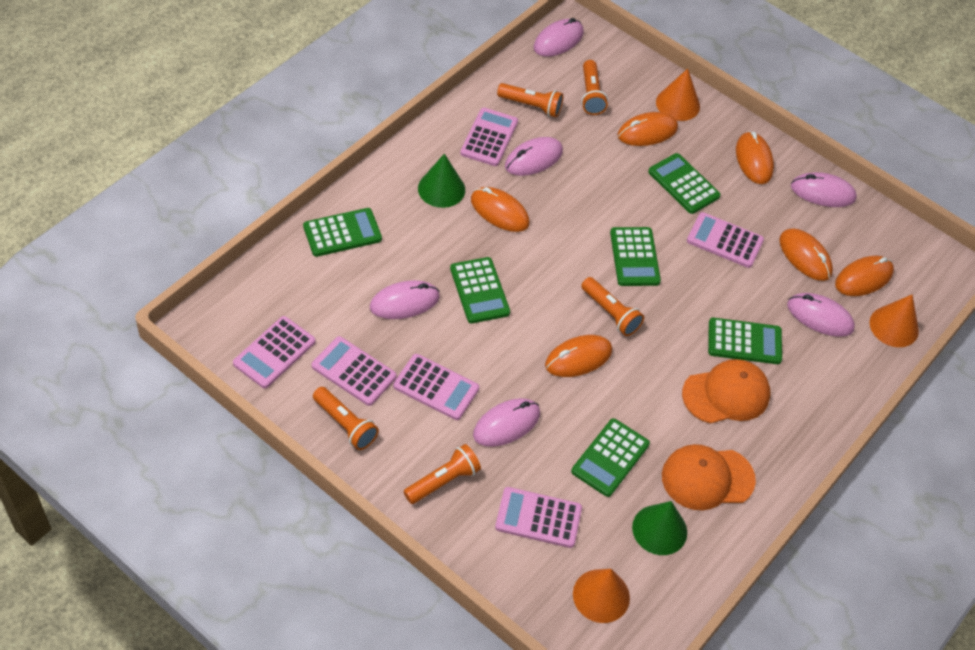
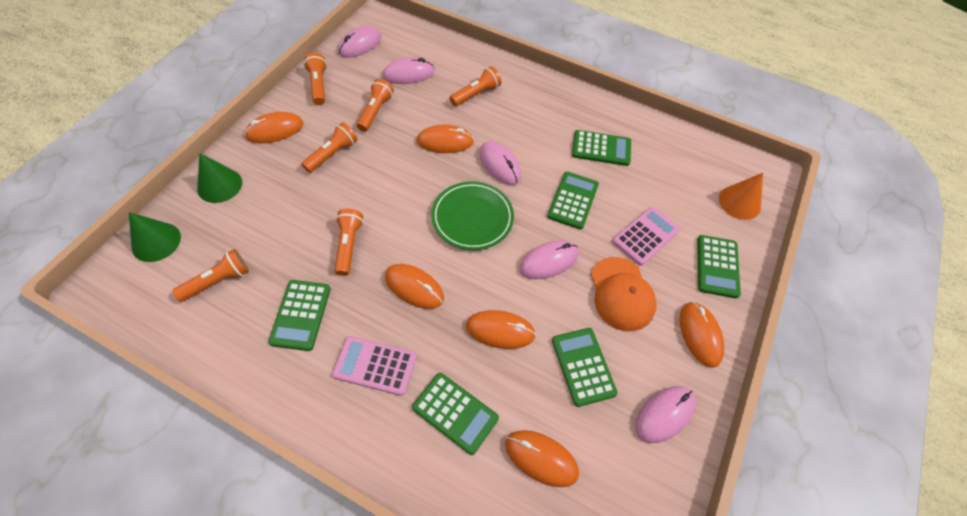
green plate: 0 -> 1
orange cap: 2 -> 1
orange cone: 3 -> 1
orange flashlight: 5 -> 6
pink calculator: 6 -> 2
pink mouse: 6 -> 5

